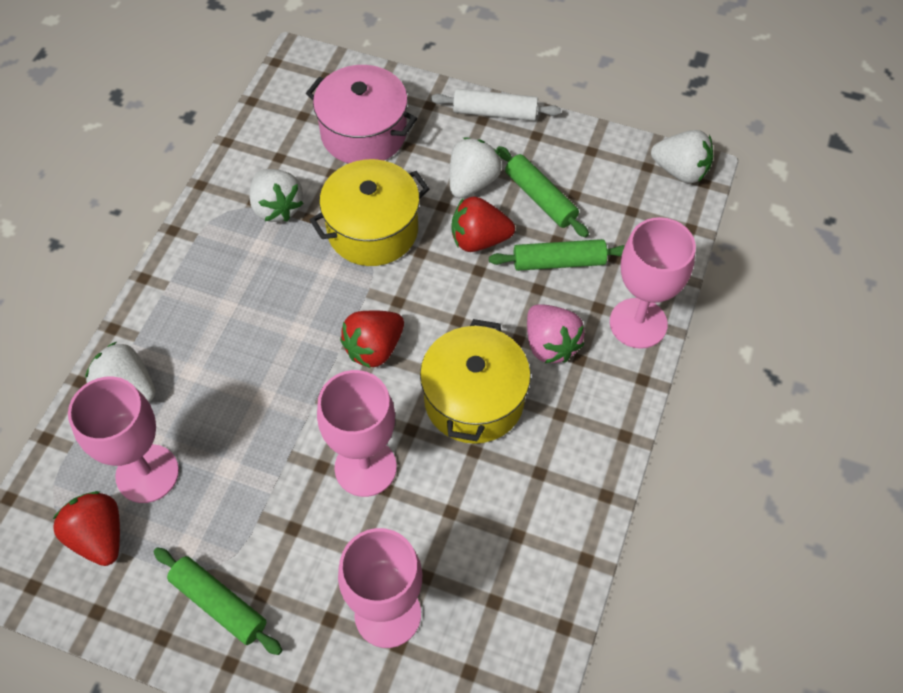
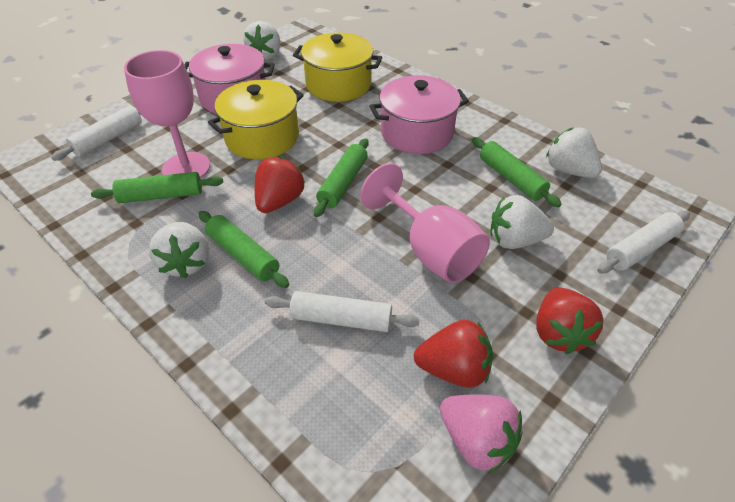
green rolling pin: 3 -> 4
pink goblet: 4 -> 2
pink pot: 1 -> 2
white rolling pin: 1 -> 3

